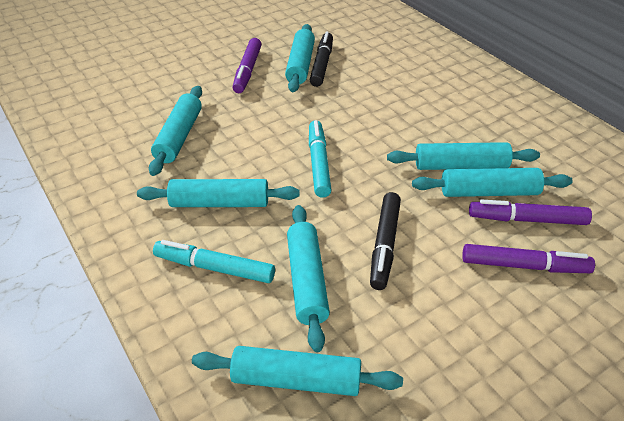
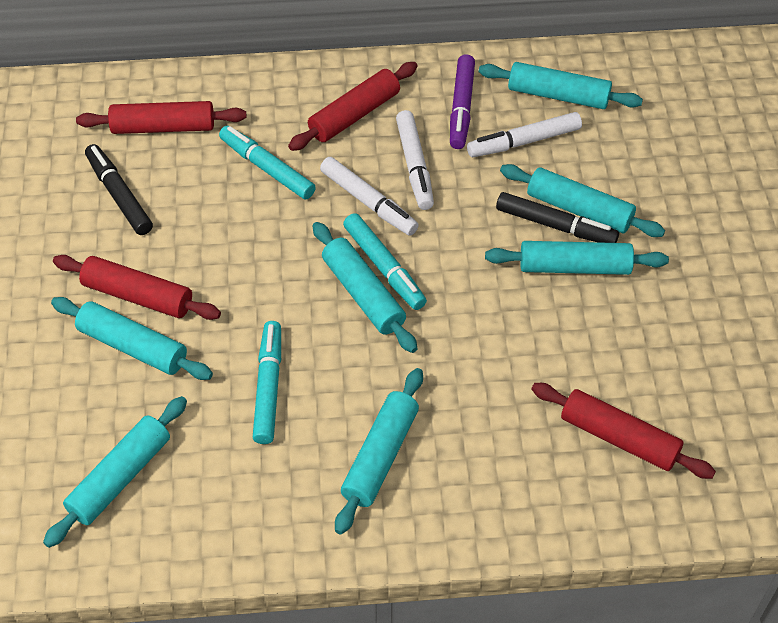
purple marker: 3 -> 1
red rolling pin: 0 -> 4
turquoise marker: 2 -> 3
white marker: 0 -> 3

